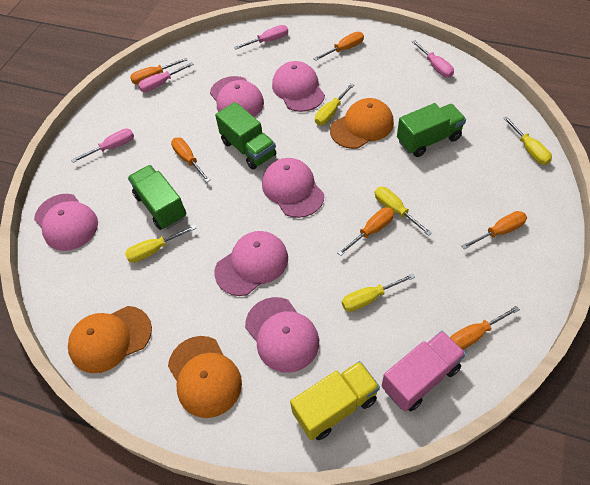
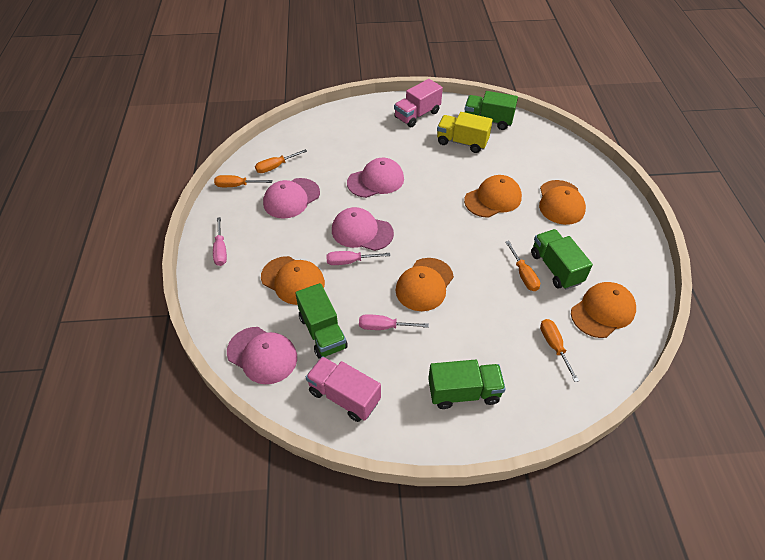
green truck: 3 -> 4
orange cap: 3 -> 5
orange screwdriver: 6 -> 4
pink cap: 6 -> 4
pink screwdriver: 4 -> 3
pink truck: 1 -> 2
yellow screwdriver: 5 -> 0

